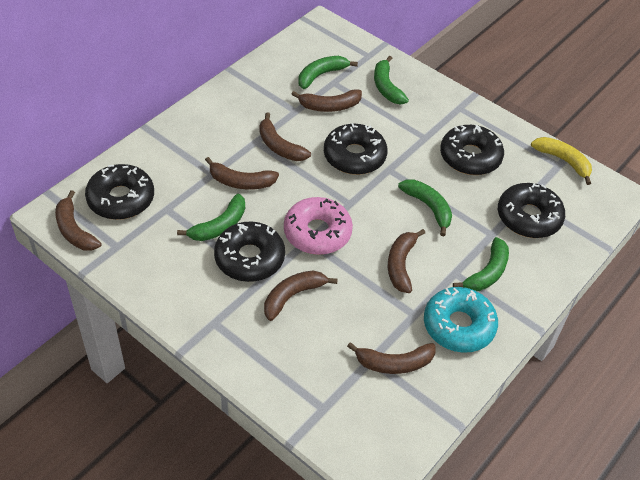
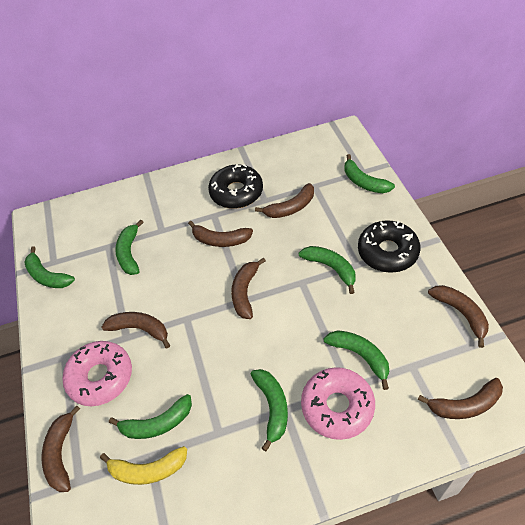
black donut: 5 -> 2
green banana: 5 -> 7
pink donut: 1 -> 2
turquoise donut: 1 -> 0

